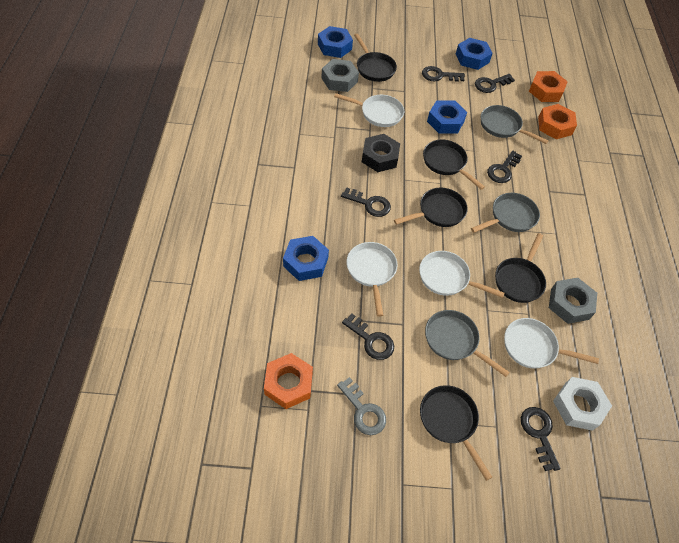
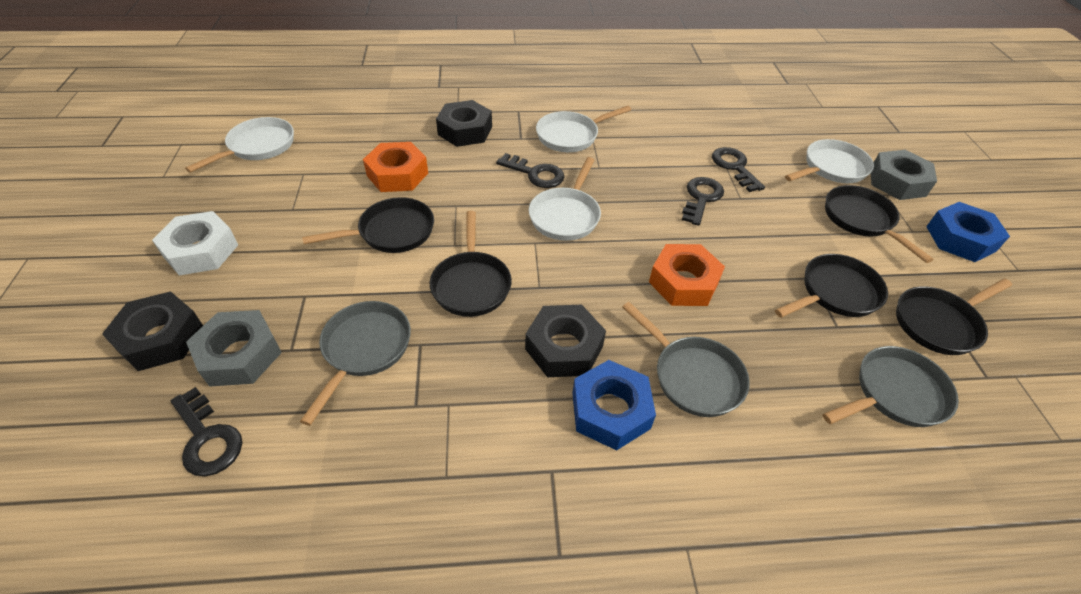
black key: 6 -> 4
black nut: 1 -> 3
blue nut: 4 -> 2
grey key: 1 -> 0
orange nut: 3 -> 2

